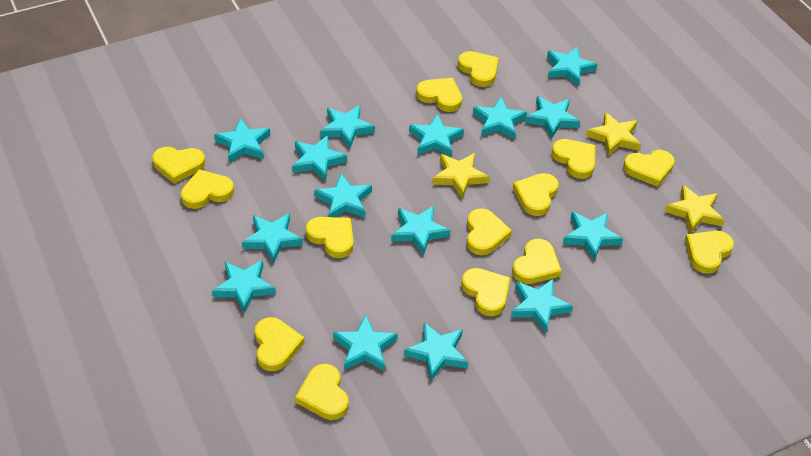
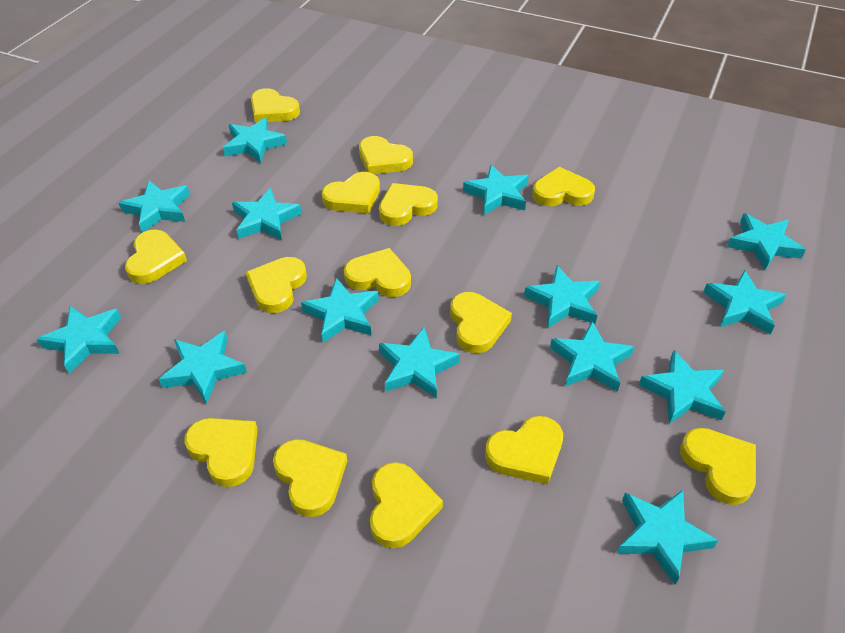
turquoise star: 15 -> 14
yellow star: 3 -> 0

